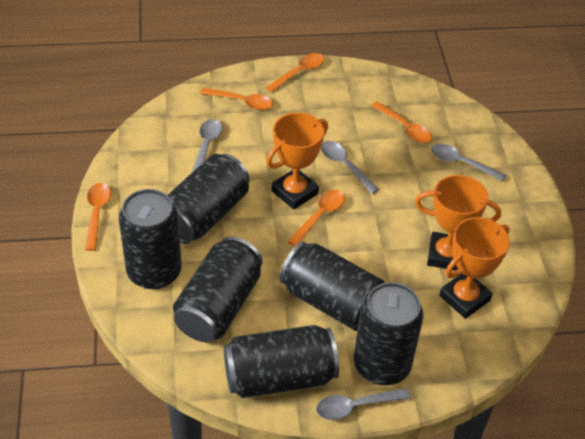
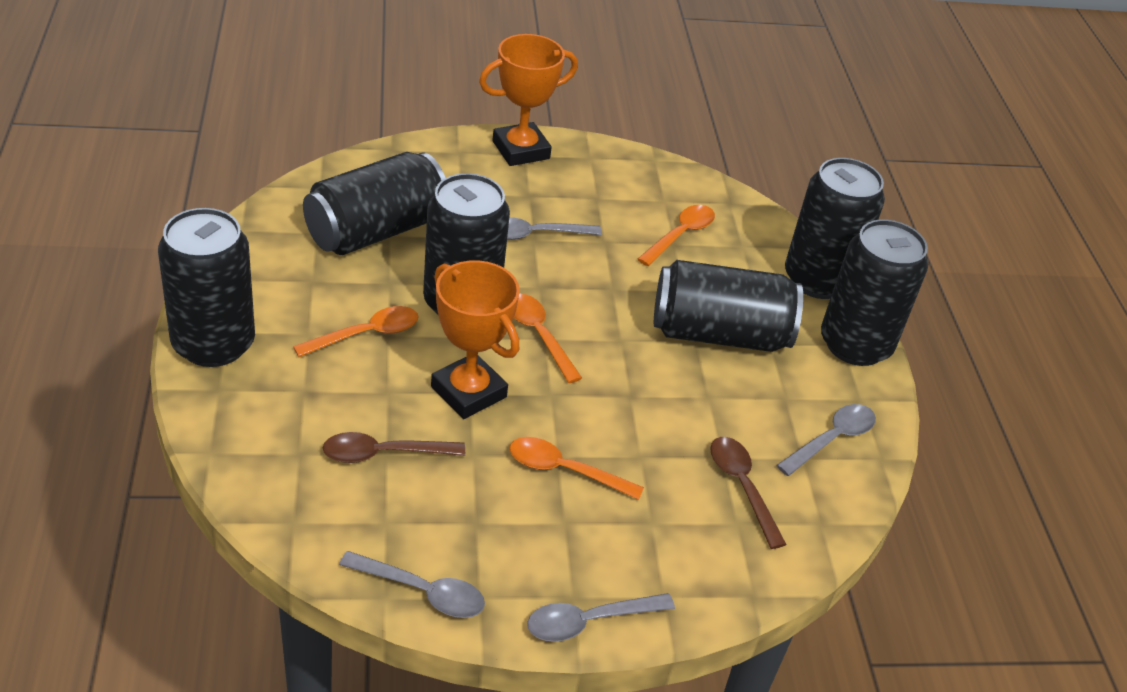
brown spoon: 0 -> 2
orange spoon: 5 -> 4
orange trophy: 3 -> 2

